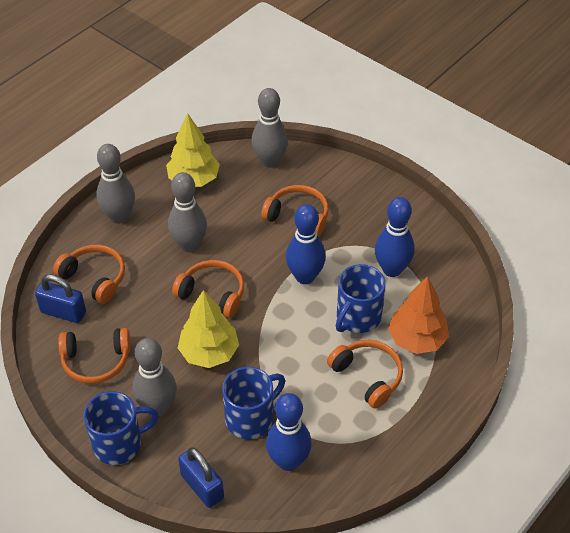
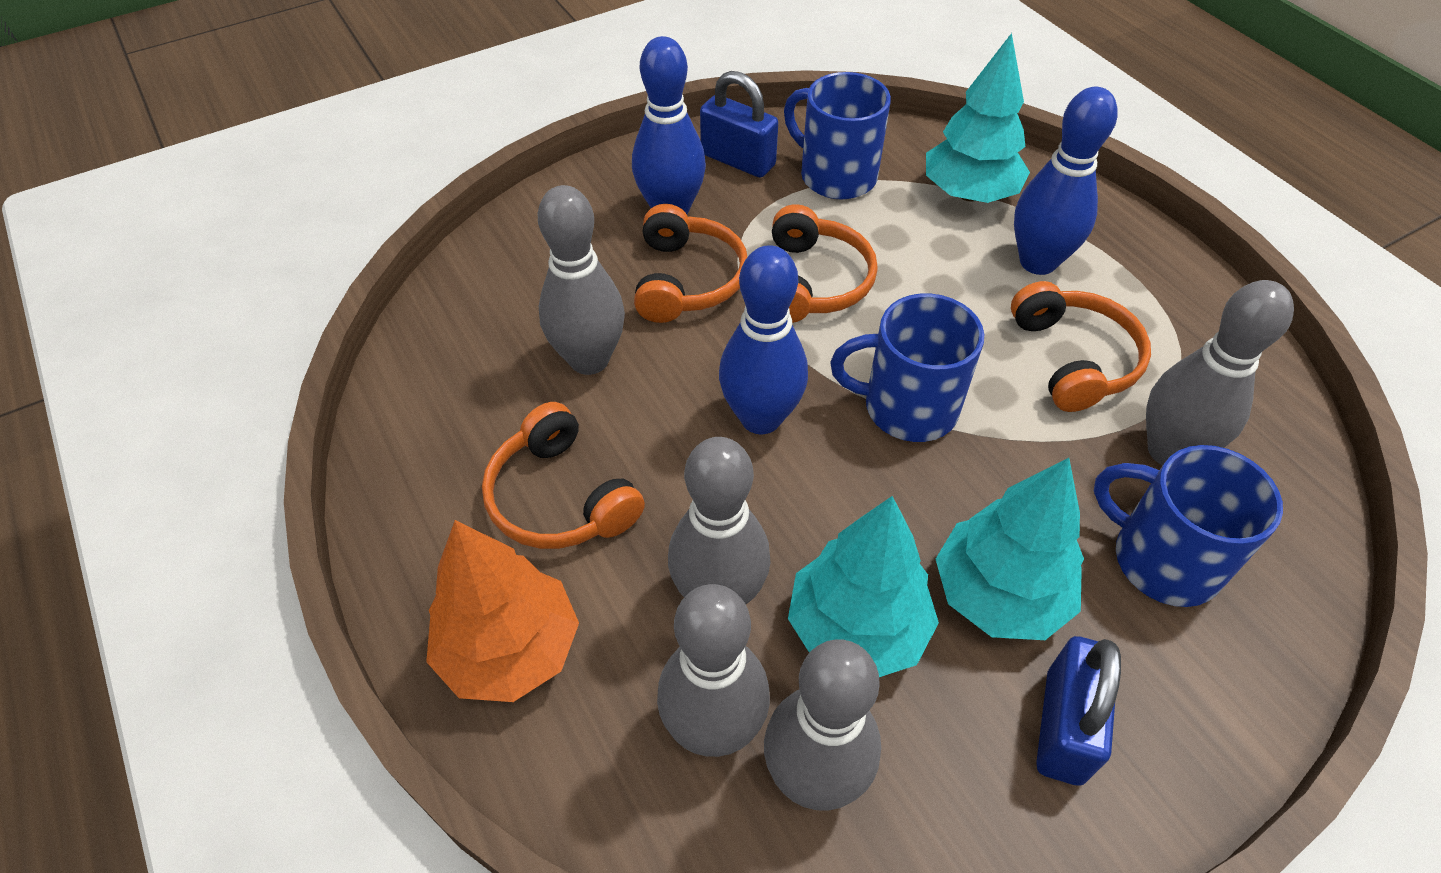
grey bowling pin: 4 -> 5
orange headphones: 5 -> 4
turquoise tree: 0 -> 3
yellow tree: 2 -> 0

